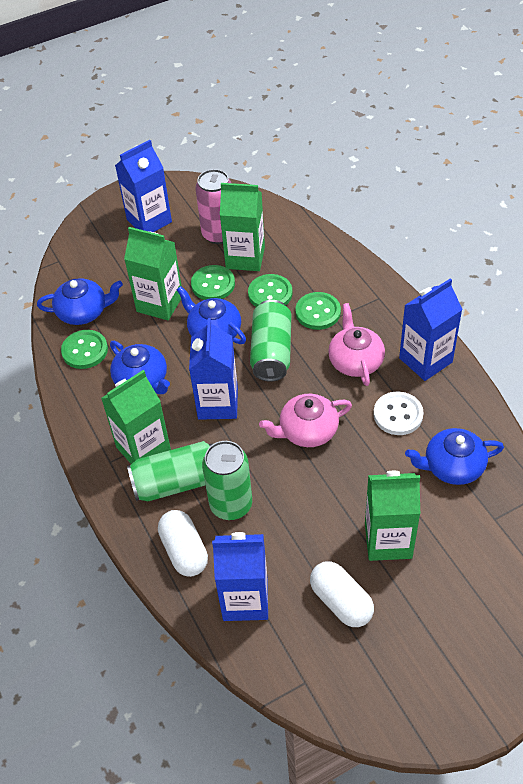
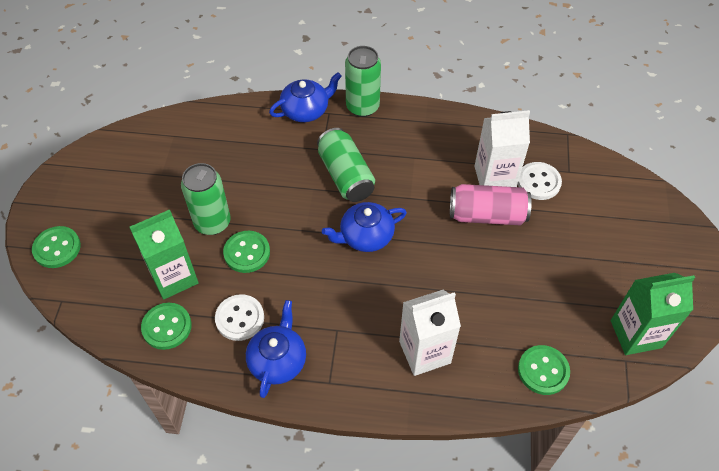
blue carton: 4 -> 0
blue teapot: 4 -> 3
green carton: 4 -> 2
pink teapot: 2 -> 0
white button: 1 -> 2
white capsule: 2 -> 0
white carton: 0 -> 2

